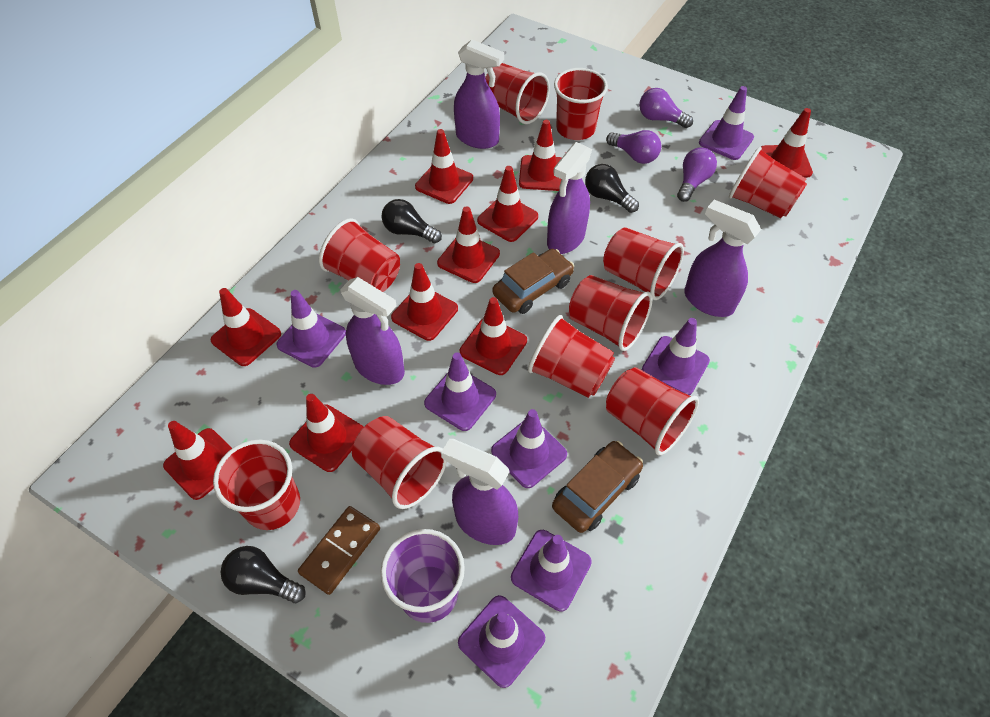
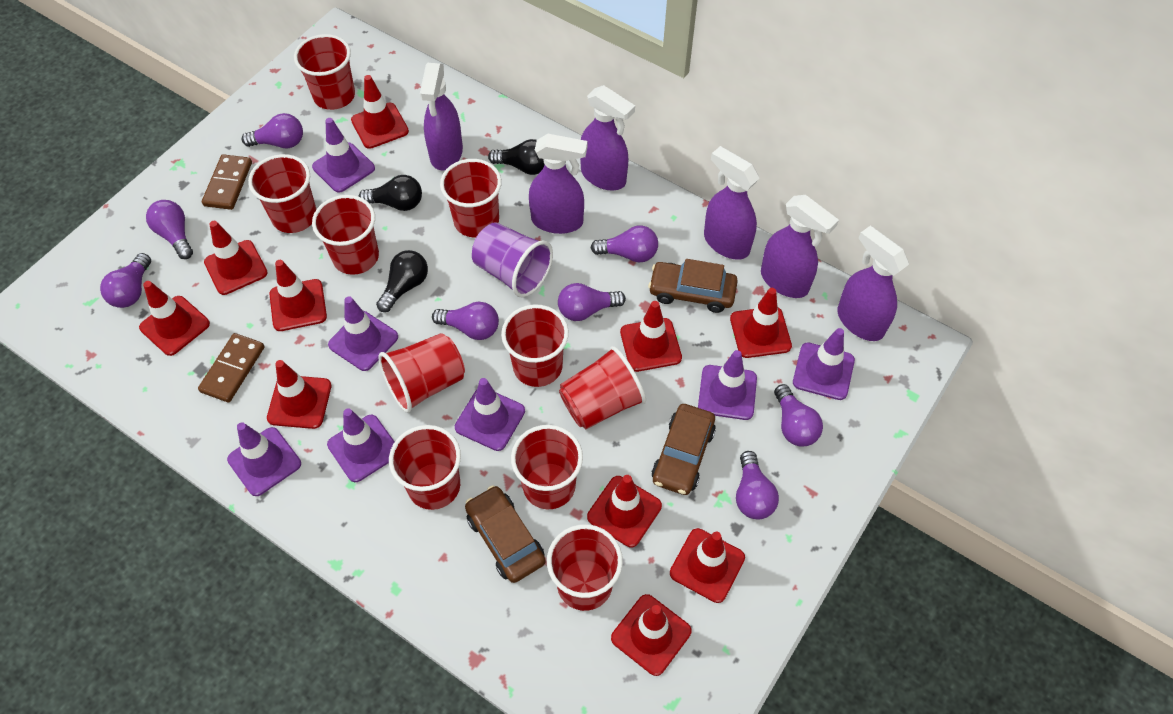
brown car: 2 -> 3
brown domino: 1 -> 2
purple light bulb: 3 -> 8
purple spray bottle: 5 -> 6

